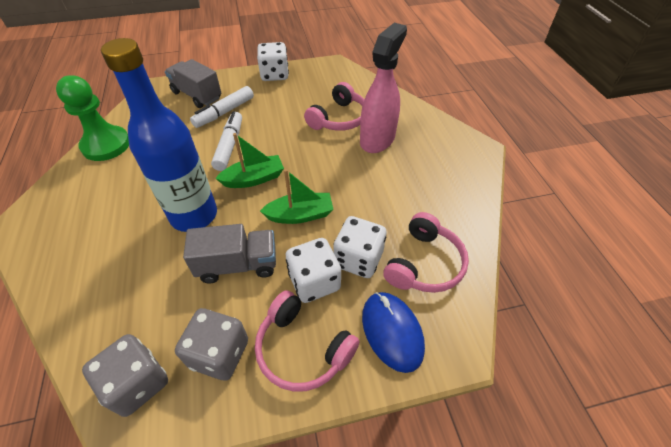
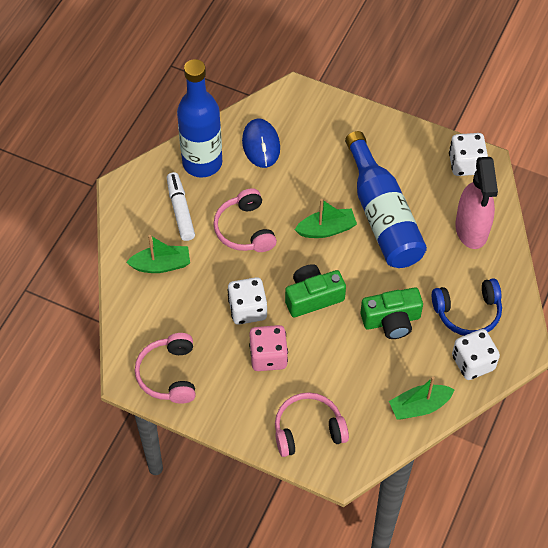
blue bottle: 1 -> 2
blue headphones: 0 -> 1
green boat: 2 -> 3
green camera: 0 -> 2
green pawn: 1 -> 0
grey dice: 2 -> 0
grey truck: 2 -> 0
pink dice: 0 -> 1
white marker: 2 -> 1

